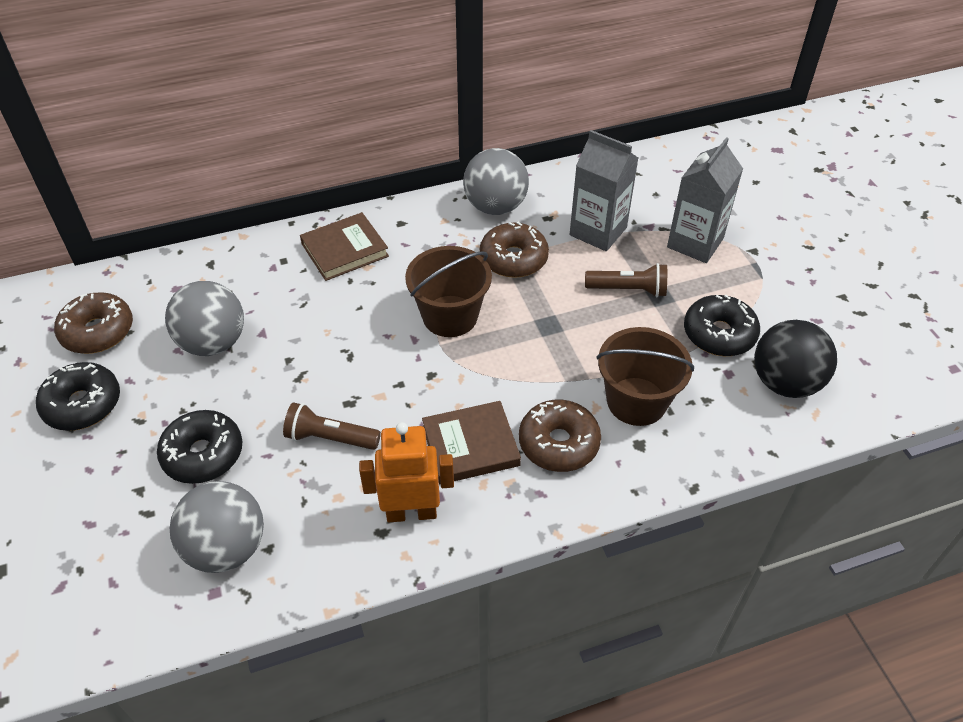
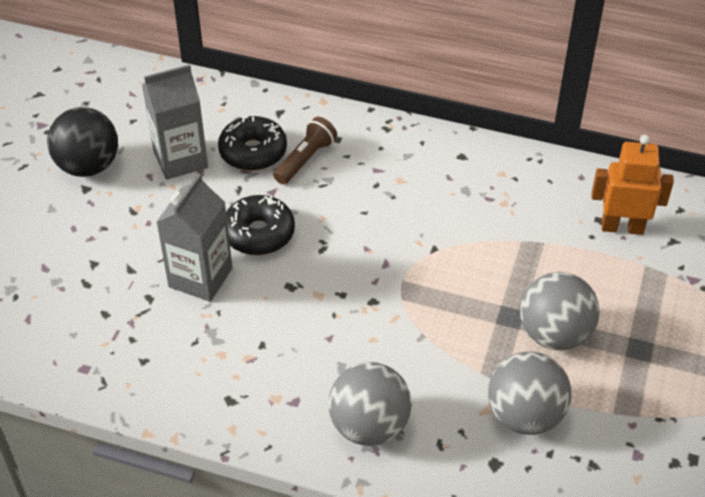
black donut: 3 -> 2
brown book: 2 -> 0
brown bucket: 2 -> 0
brown donut: 3 -> 0
brown flashlight: 2 -> 1

